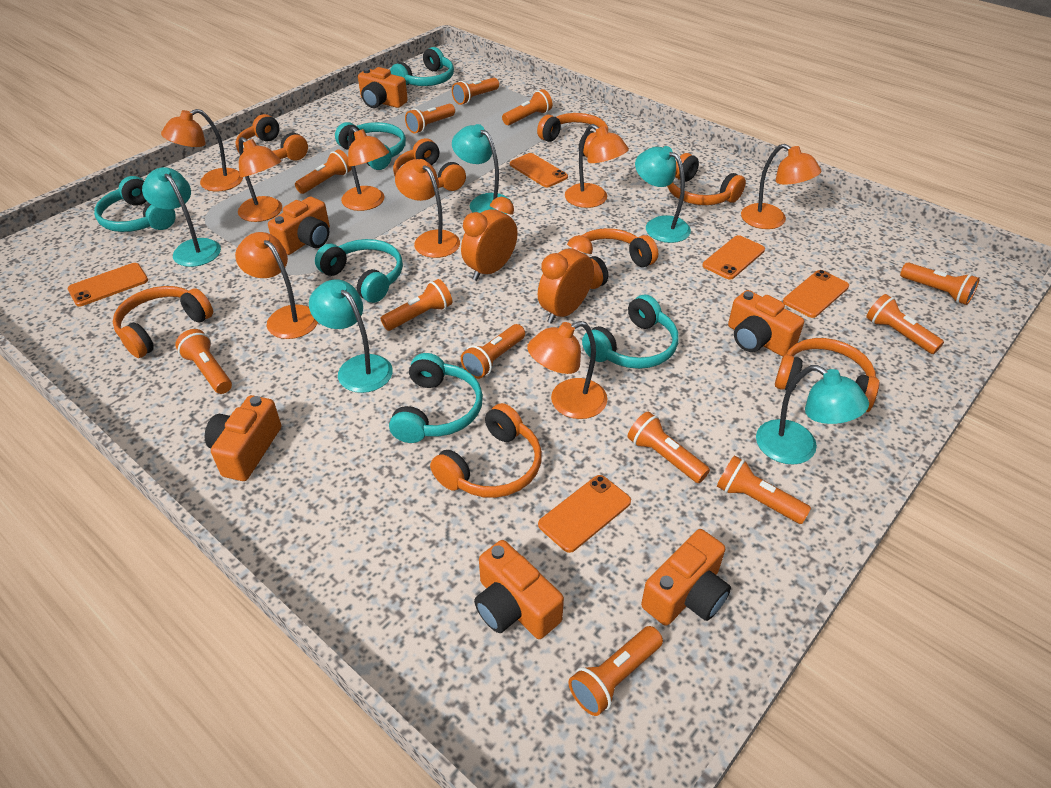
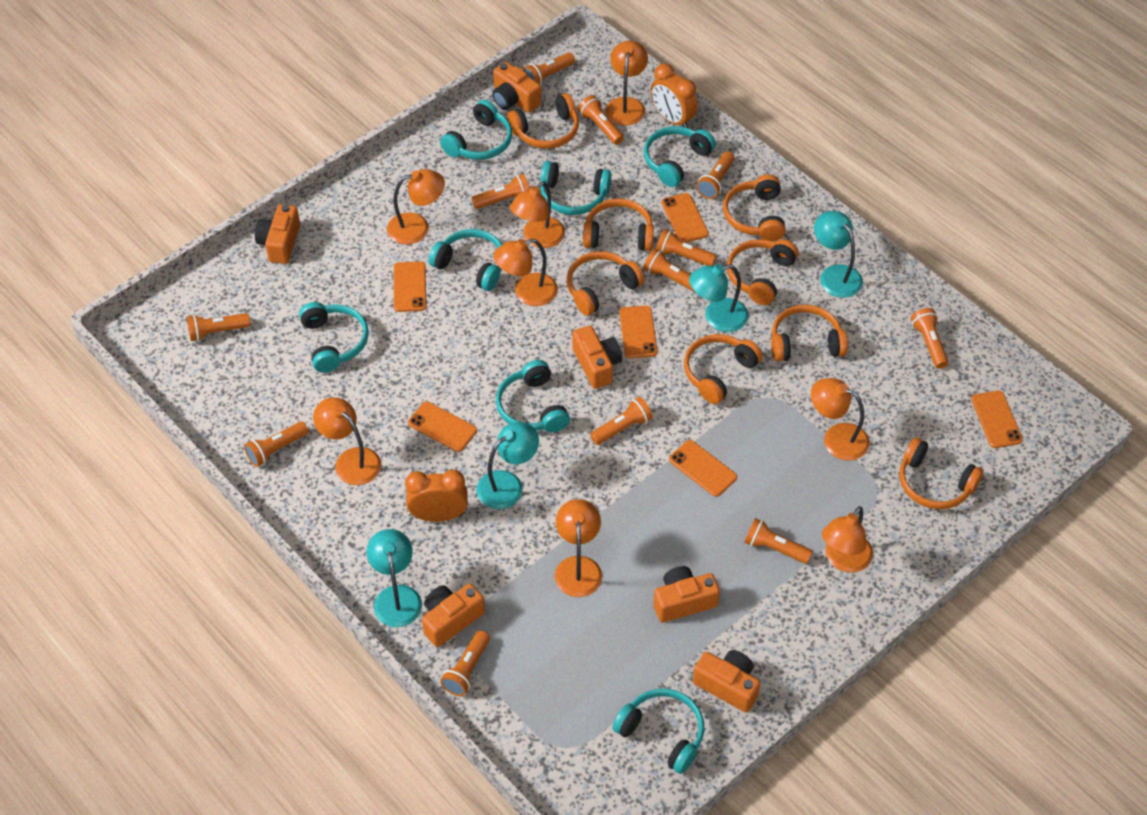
orange phone: 5 -> 6
turquoise headphones: 6 -> 7
turquoise lamp: 5 -> 4

